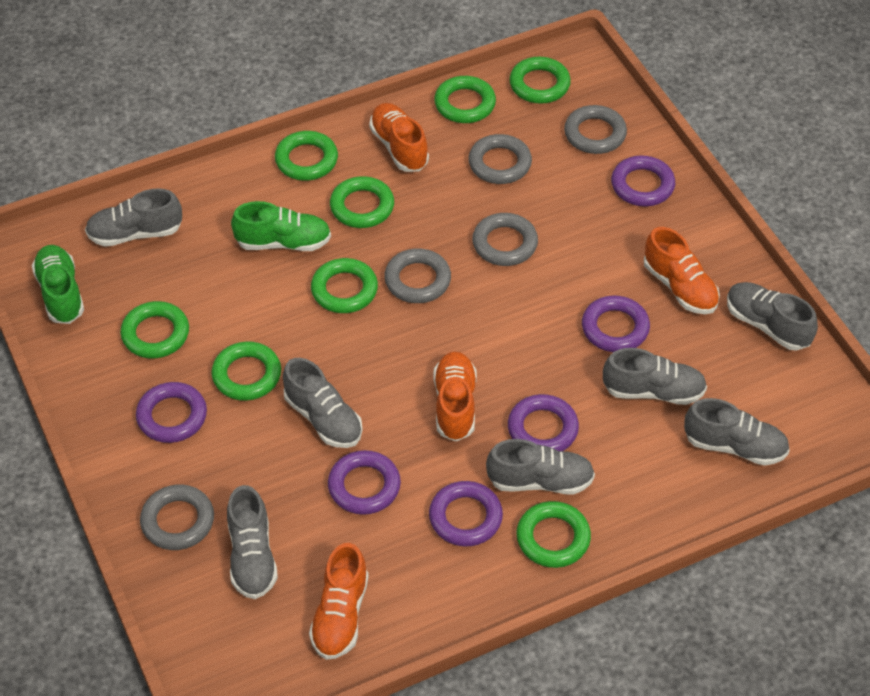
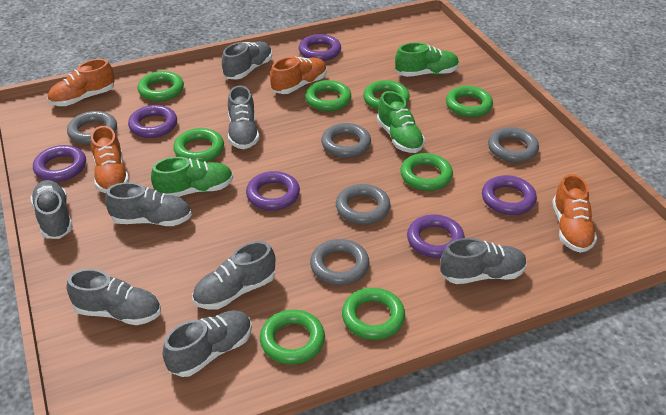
green shoe: 2 -> 3
grey shoe: 7 -> 8

